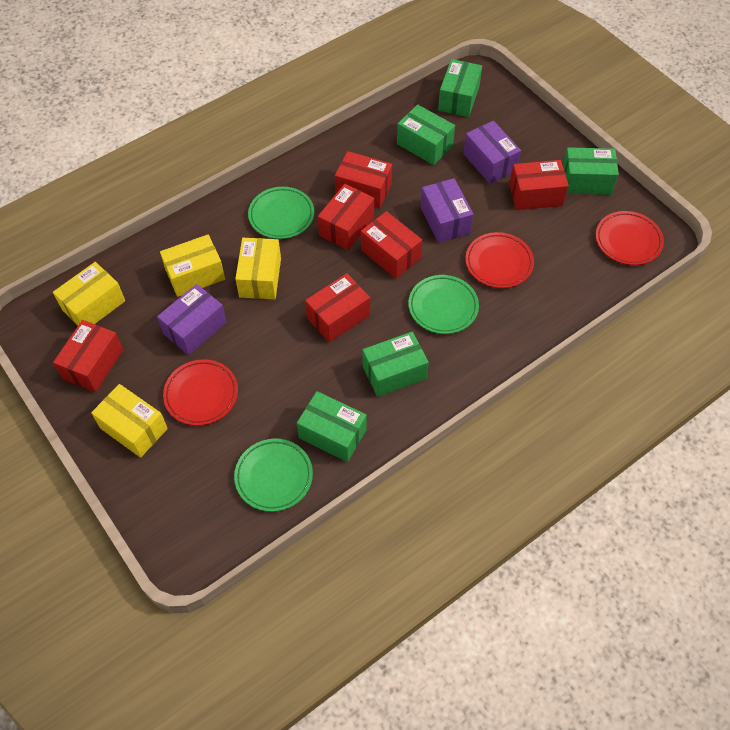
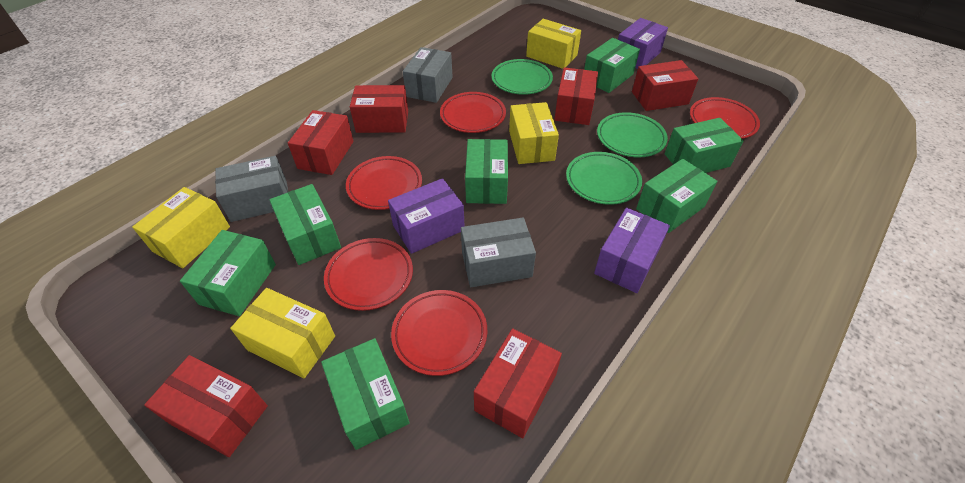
green box: 5 -> 7
grey box: 0 -> 3
red plate: 3 -> 5

